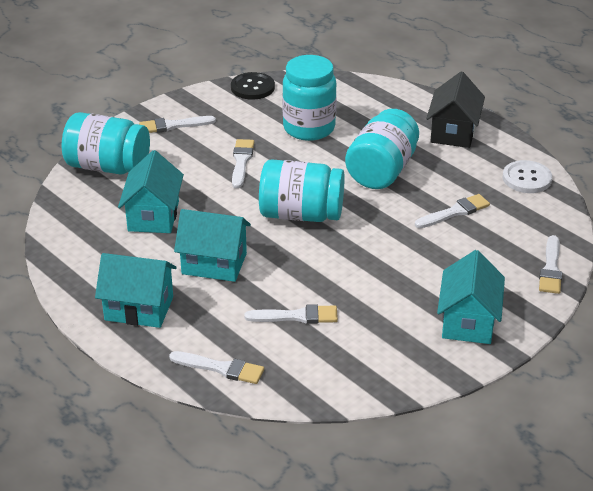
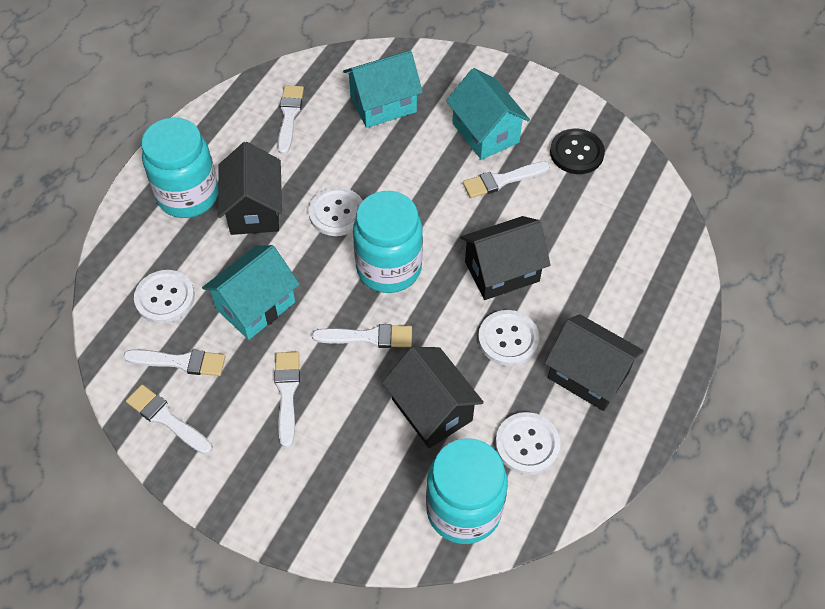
black house: 1 -> 4
turquoise house: 4 -> 3
turquoise jar: 4 -> 3
white button: 1 -> 4

